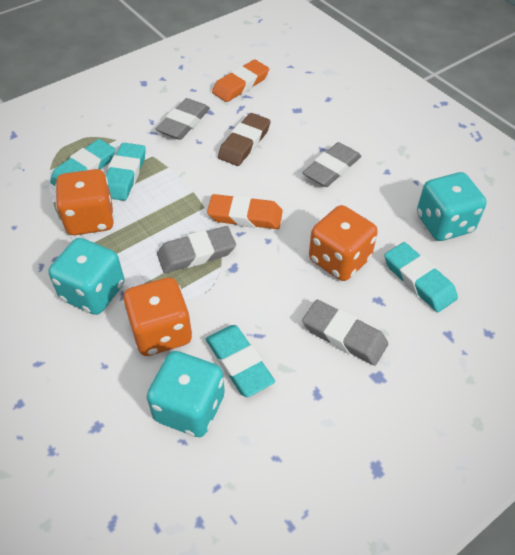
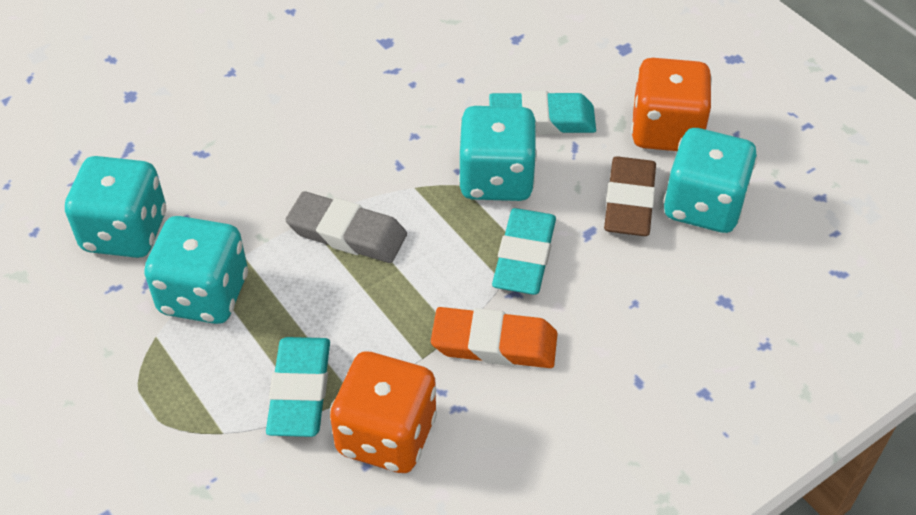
grey eraser: 4 -> 1
orange dice: 3 -> 2
orange eraser: 2 -> 1
turquoise dice: 3 -> 4
turquoise eraser: 4 -> 3

